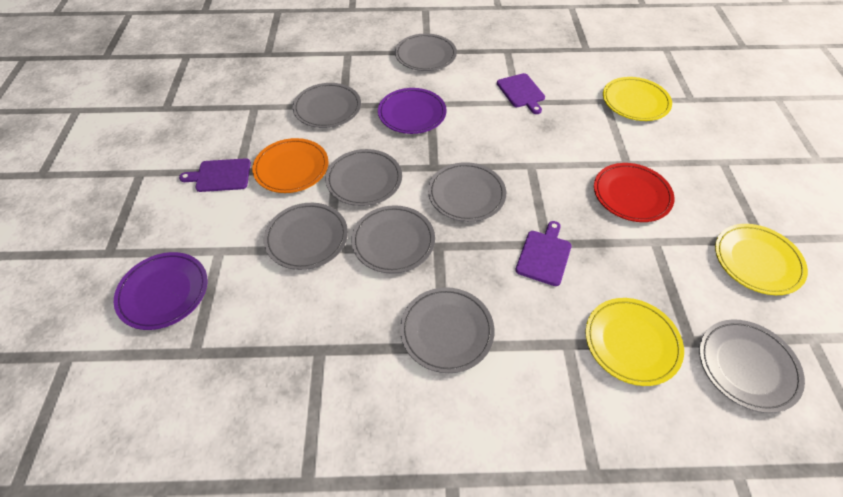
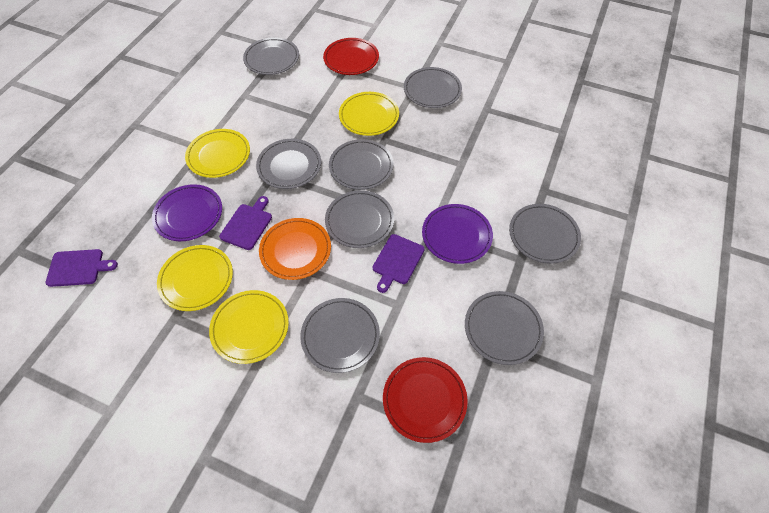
red plate: 1 -> 2
yellow plate: 3 -> 4

